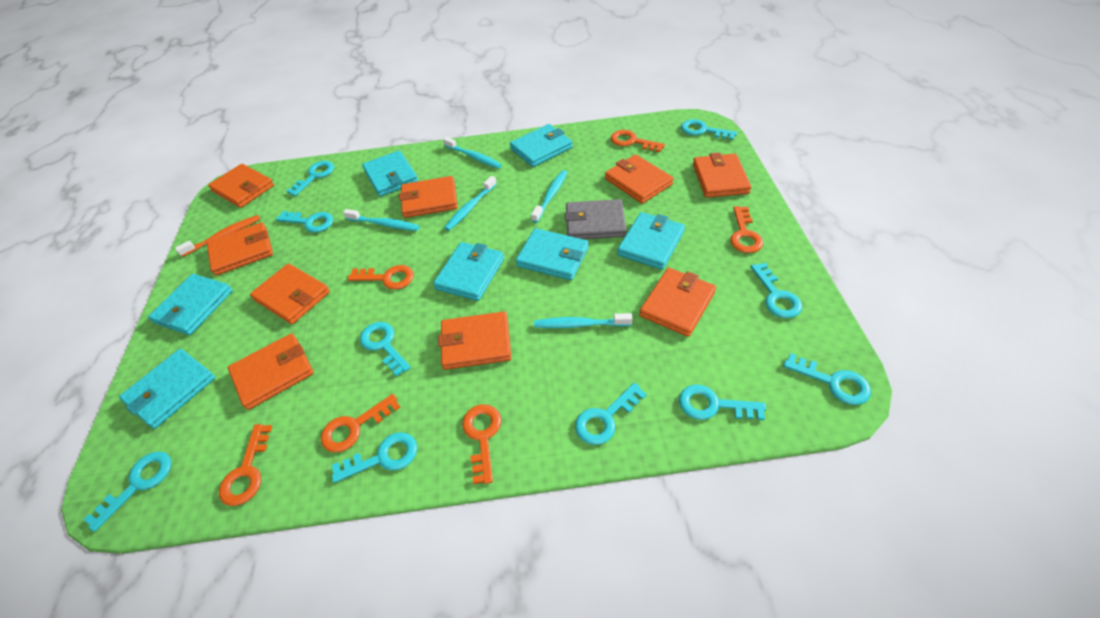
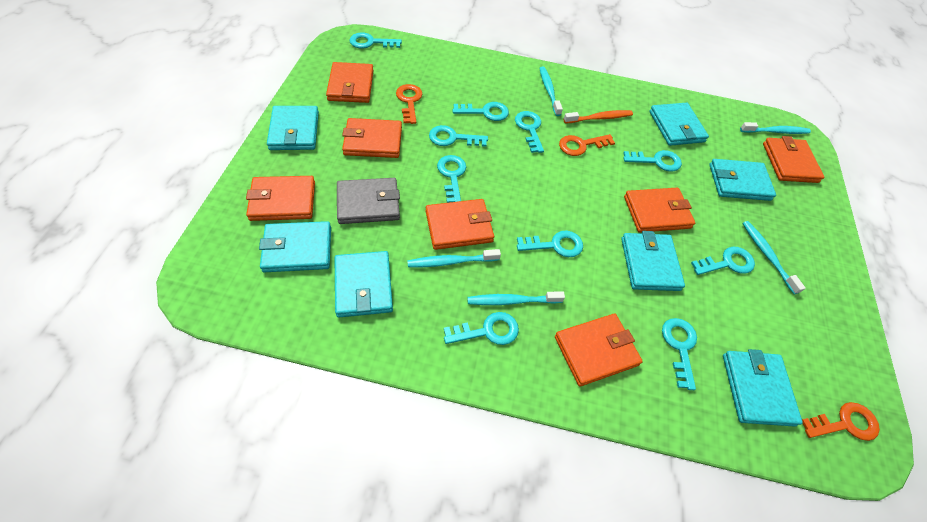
orange key: 6 -> 3
orange wallet: 9 -> 7

